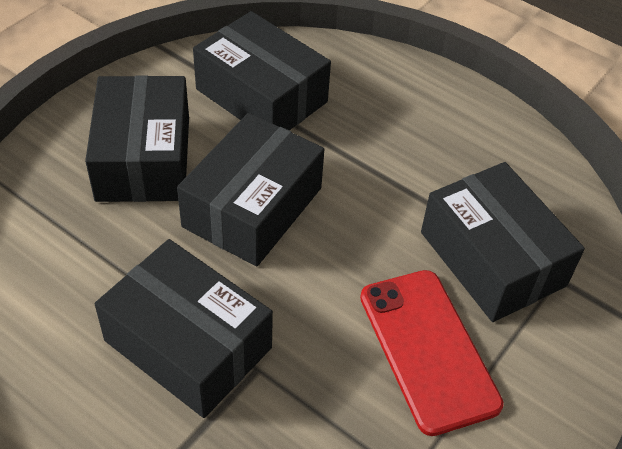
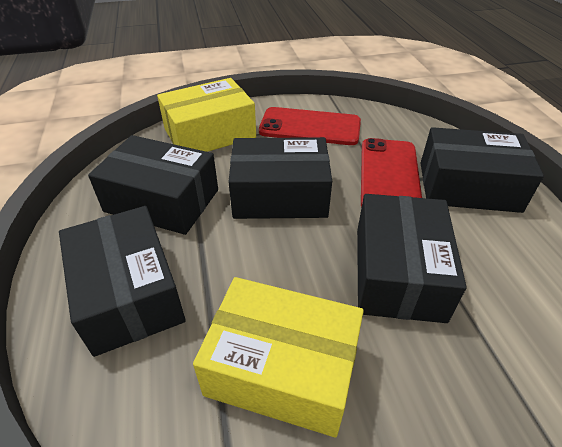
red phone: 1 -> 2
yellow box: 0 -> 2

